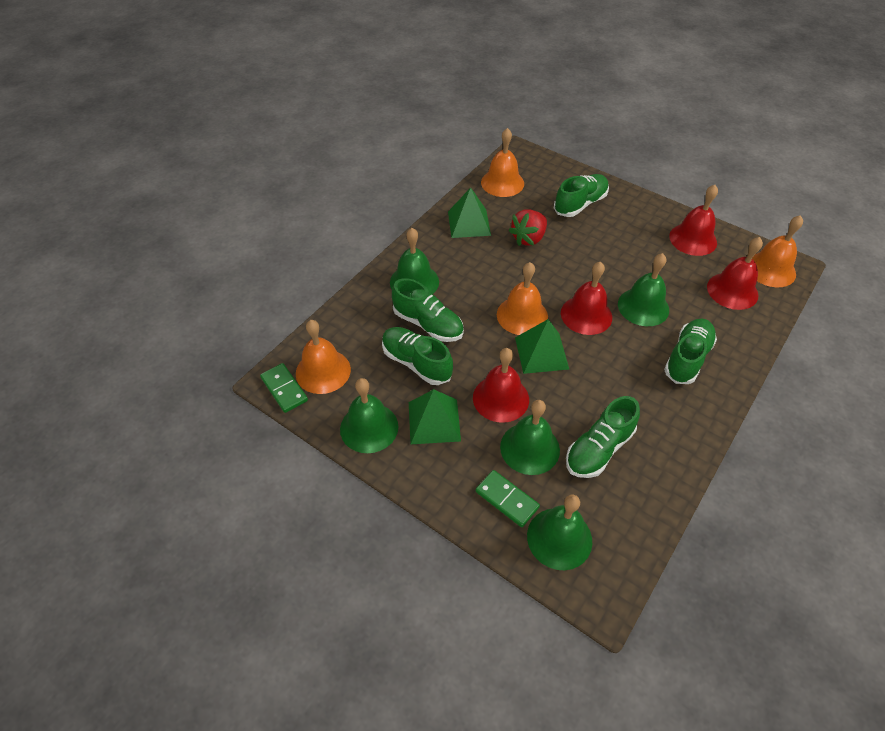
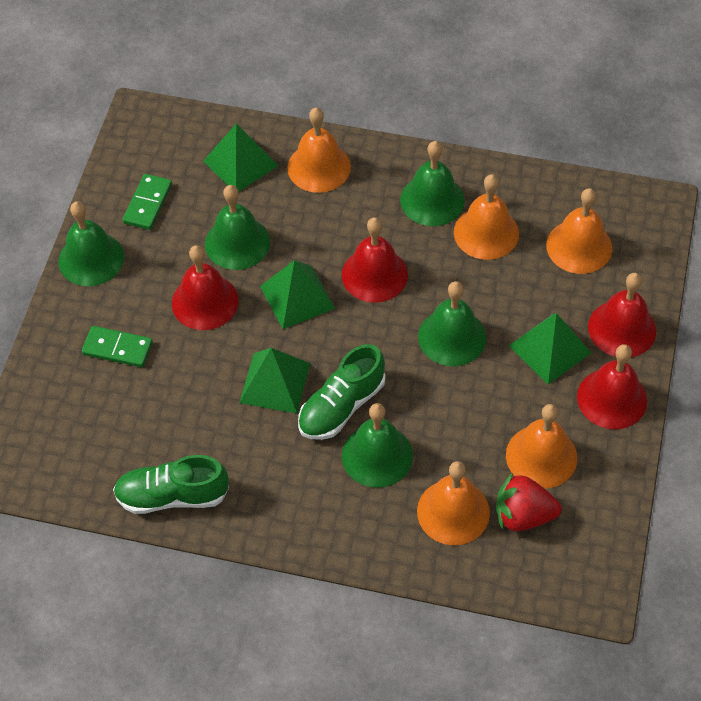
green pyramid: 3 -> 4
green shoe: 5 -> 2
orange bell: 4 -> 5

